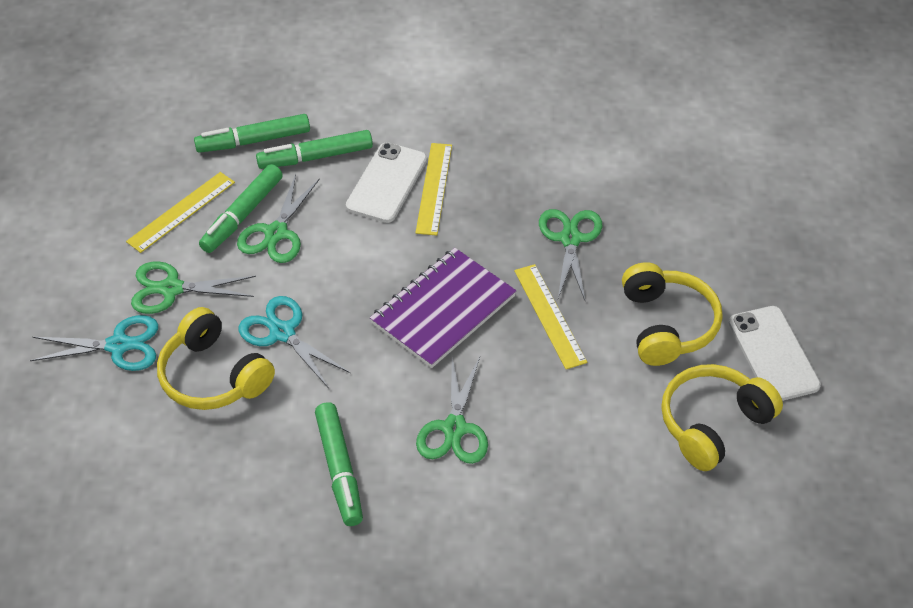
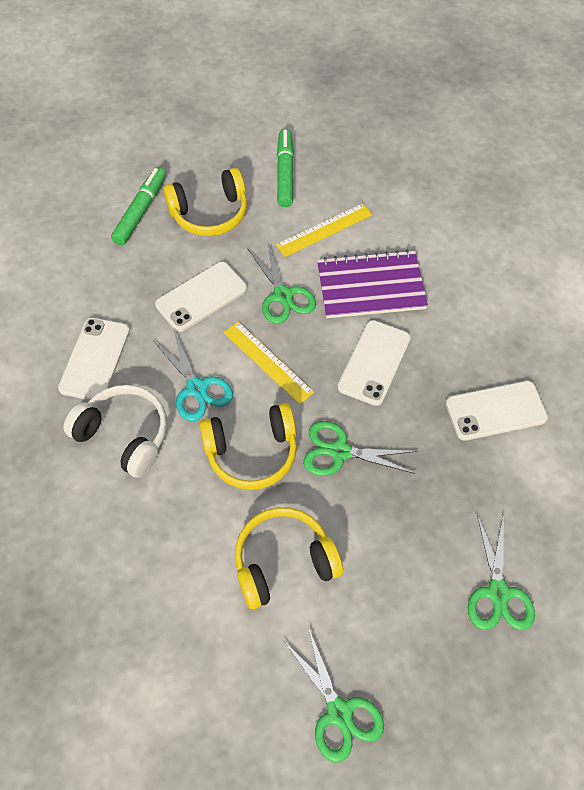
green marker: 4 -> 2
turquoise scissors: 2 -> 1
white headphones: 0 -> 1
white phone: 2 -> 4
yellow ruler: 3 -> 2

